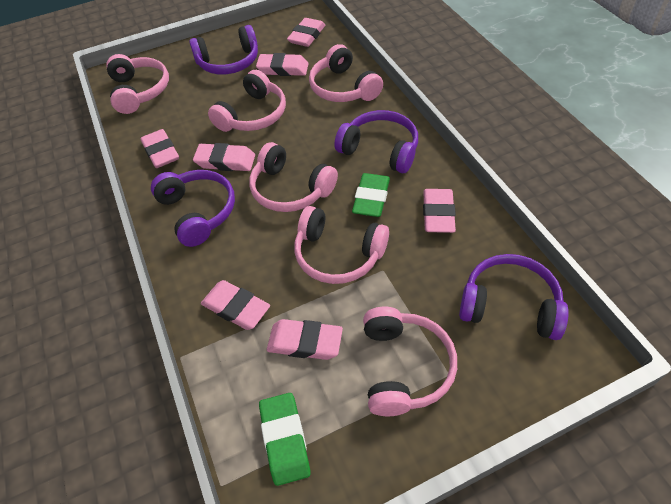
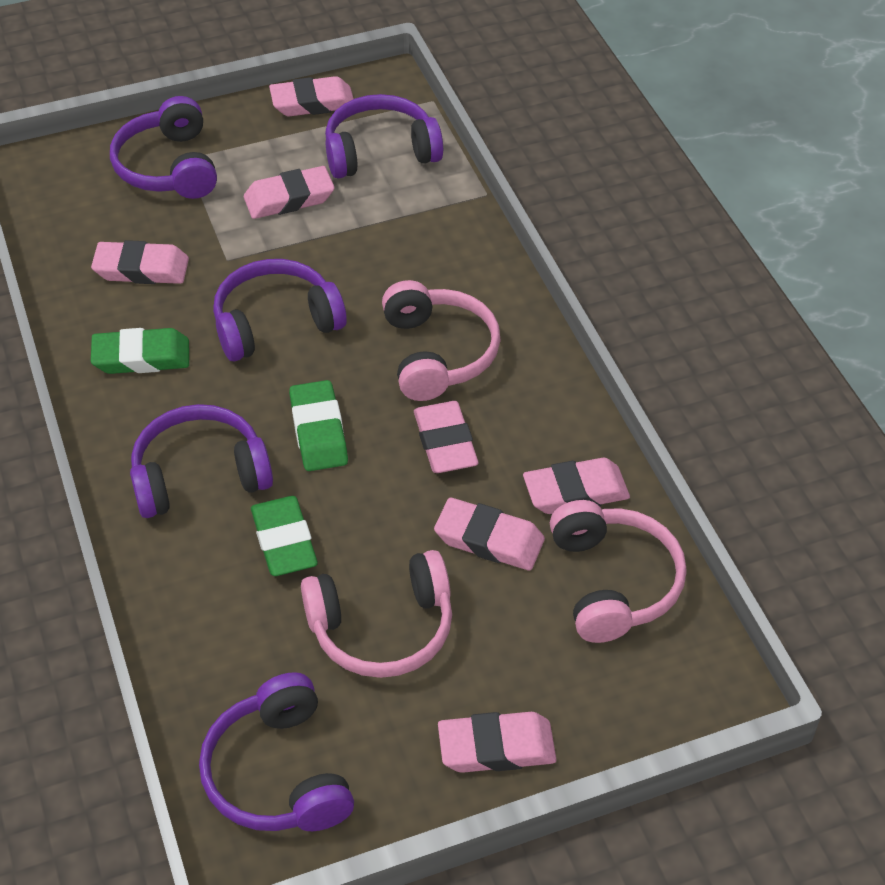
green eraser: 2 -> 3
pink headphones: 6 -> 3
purple headphones: 4 -> 5

